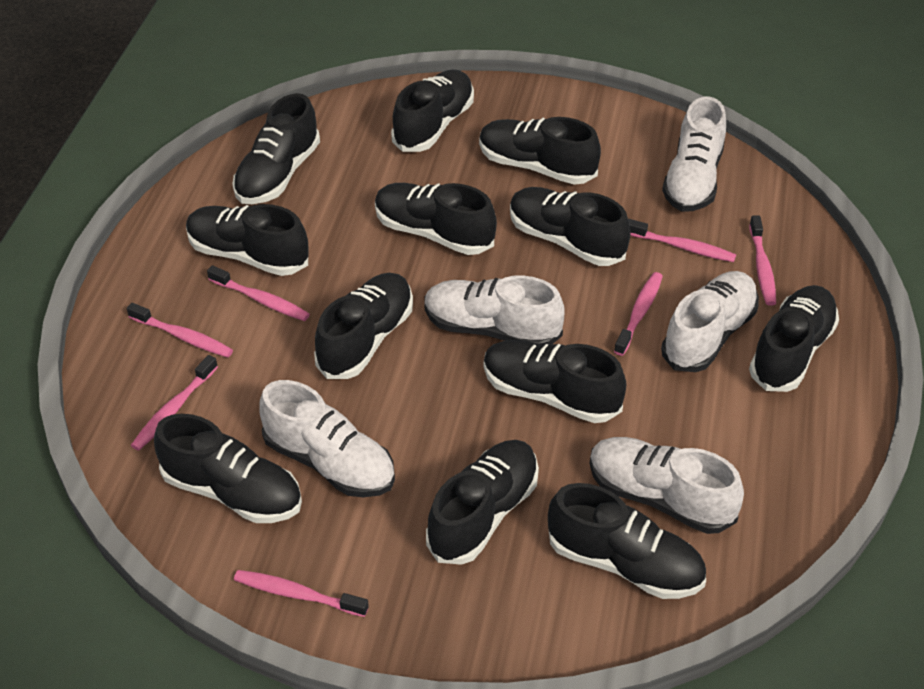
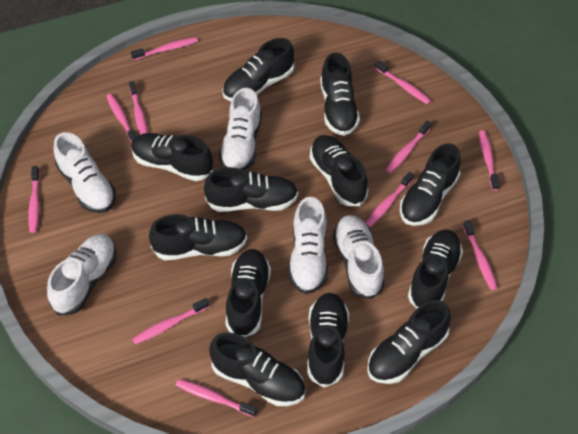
pink toothbrush: 7 -> 11

